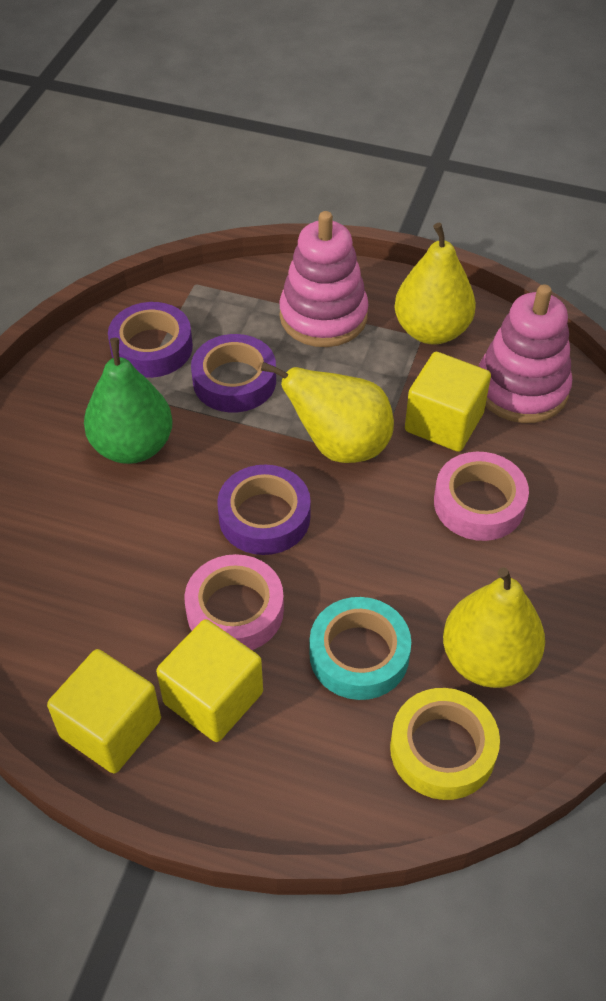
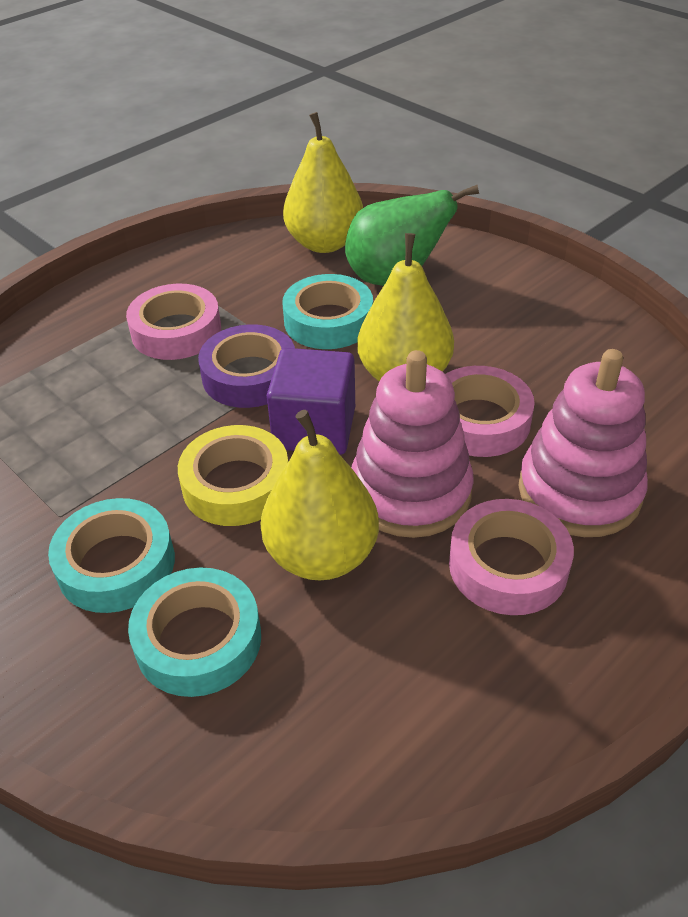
pink tape: 2 -> 3
purple cube: 0 -> 1
purple tape: 3 -> 1
turquoise tape: 1 -> 3
yellow cube: 3 -> 0

